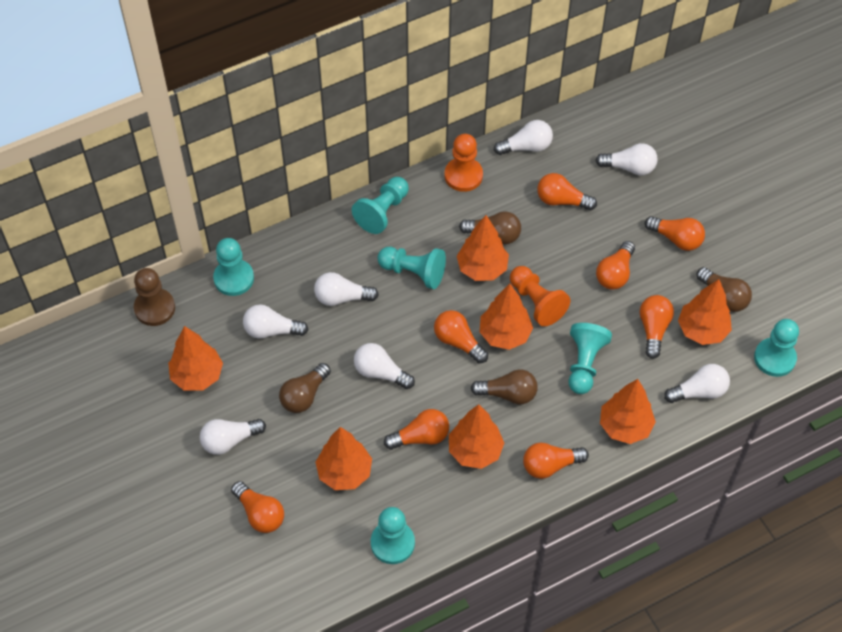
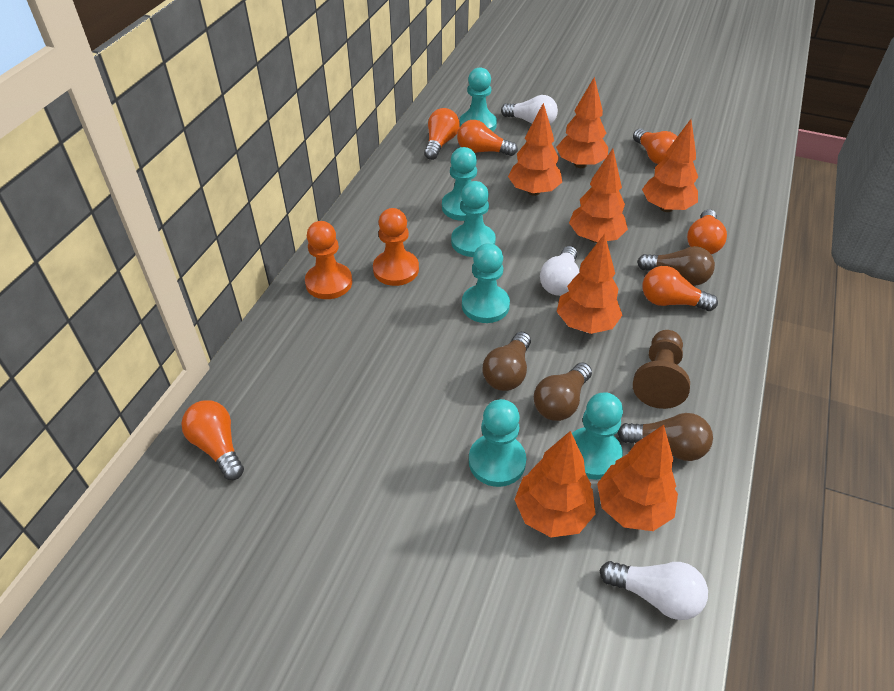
orange light bulb: 8 -> 6
white light bulb: 7 -> 3

